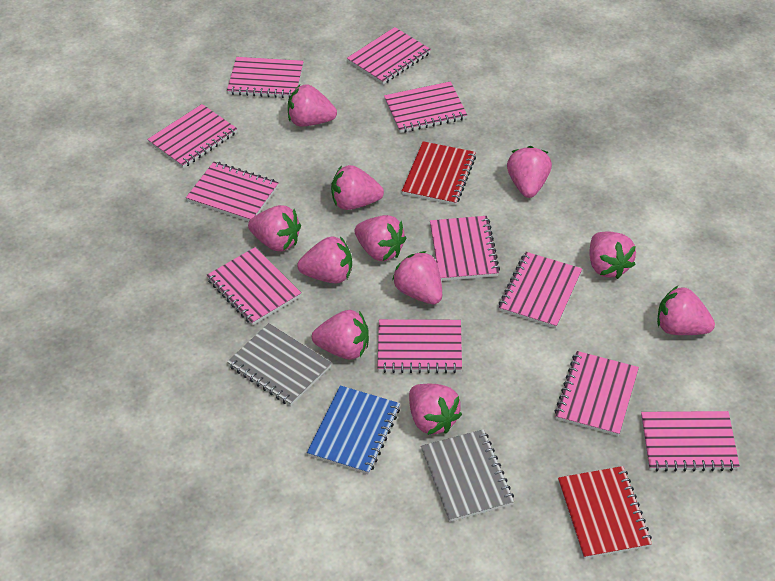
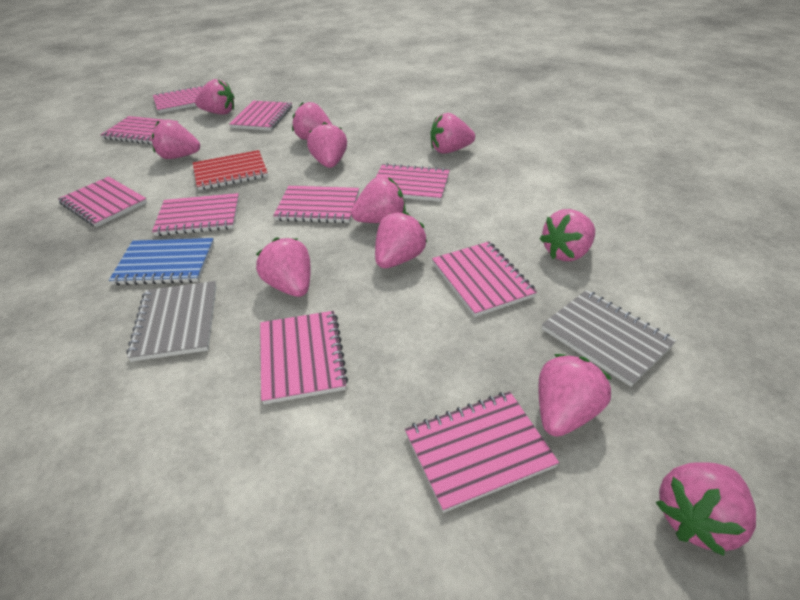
pink notebook: 11 -> 10
red notebook: 2 -> 1

